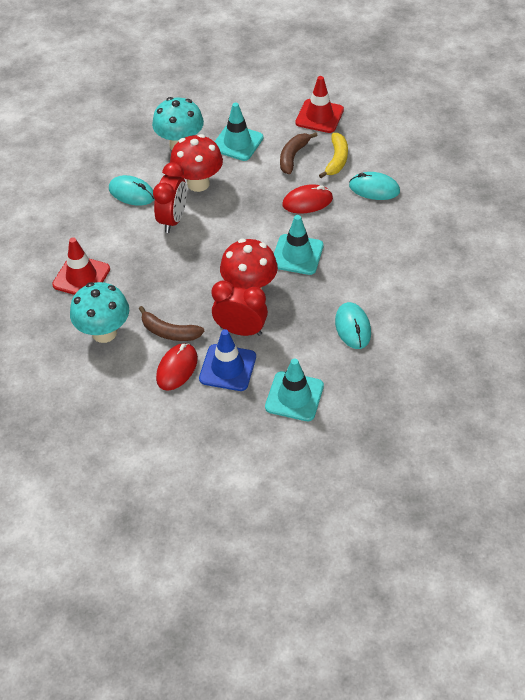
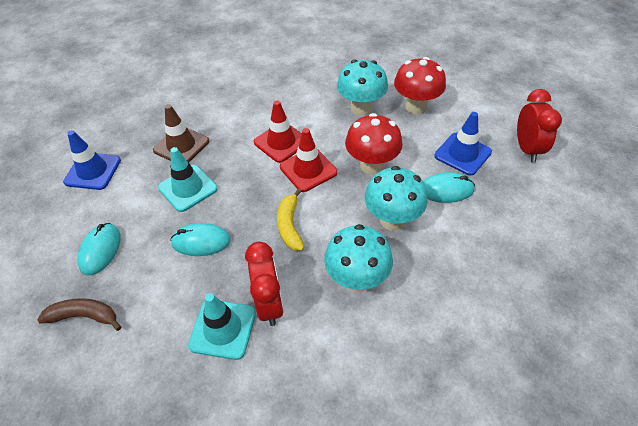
blue traffic cone: 1 -> 2
brown banana: 2 -> 1
brown traffic cone: 0 -> 1
red mouse: 2 -> 0
turquoise mushroom: 2 -> 3
turquoise traffic cone: 3 -> 2

